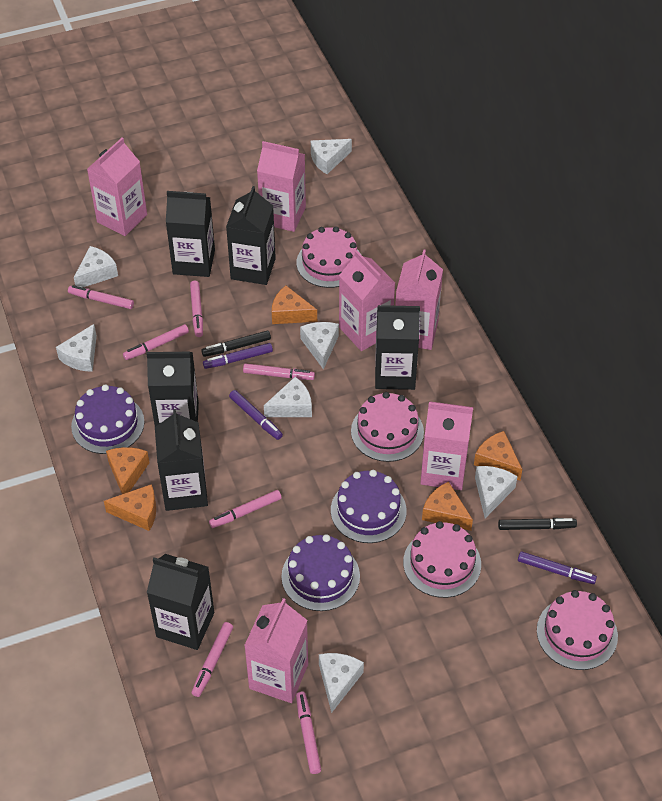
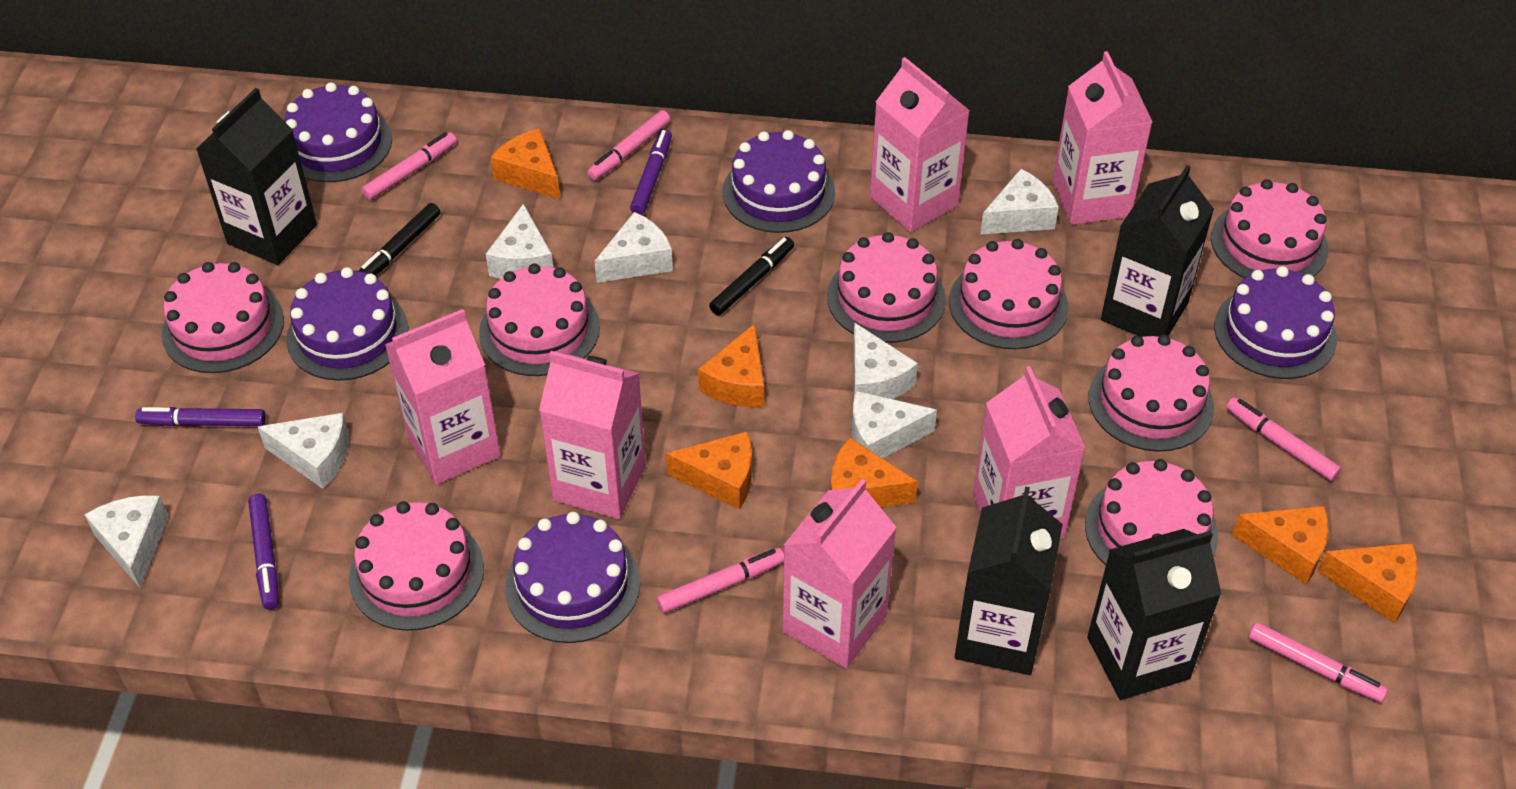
black carton: 6 -> 4
orange cheese: 5 -> 6
pink cake: 4 -> 8
pink marker: 7 -> 5
purple cake: 3 -> 5

